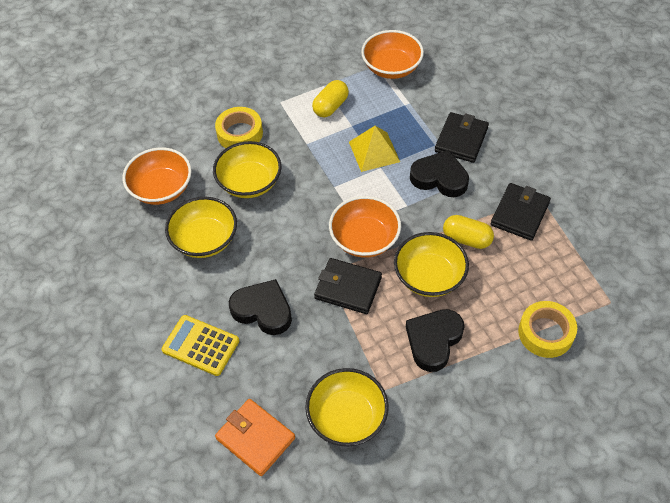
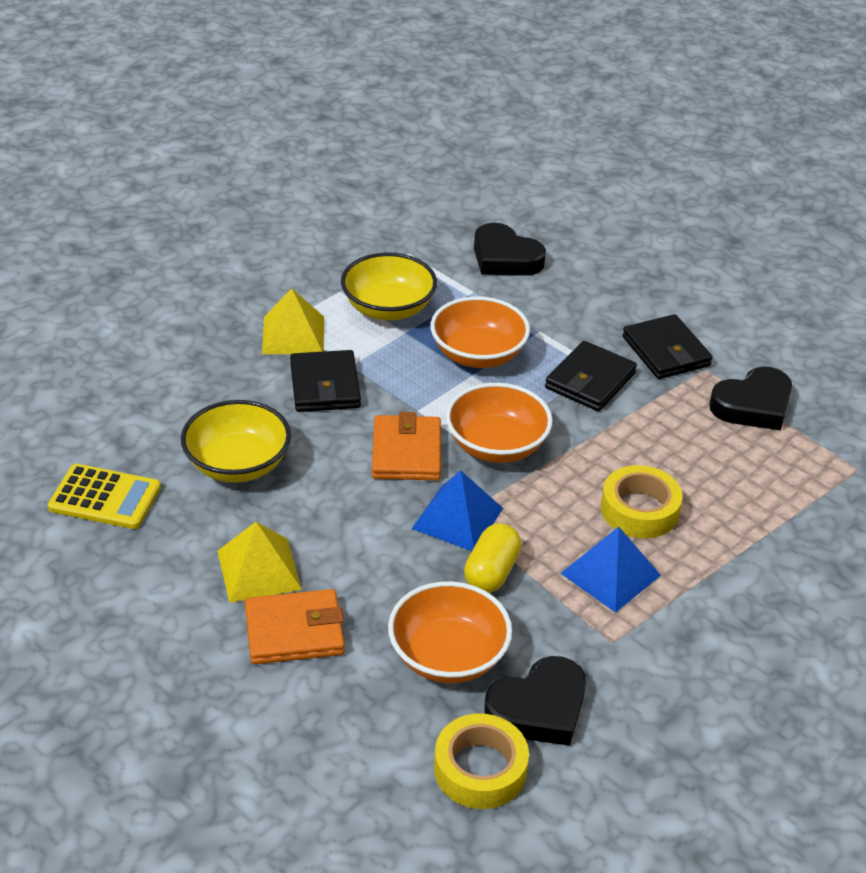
blue pyramid: 0 -> 2
orange wallet: 1 -> 2
yellow bowl: 4 -> 2
yellow capsule: 2 -> 1
yellow pyramid: 1 -> 2

